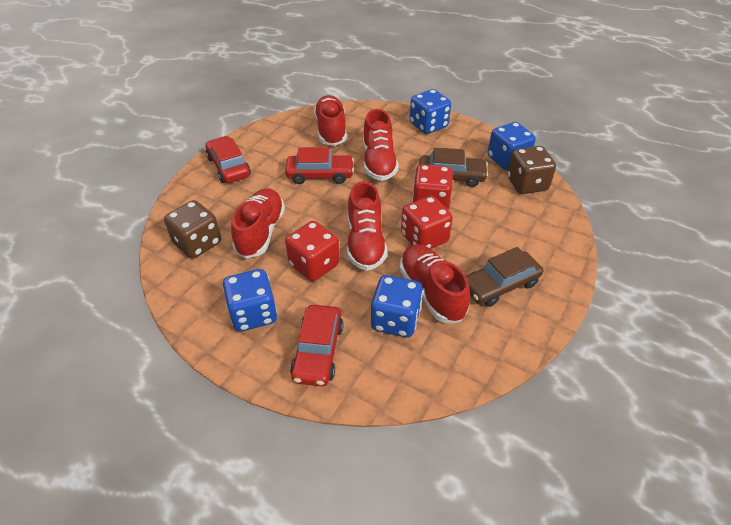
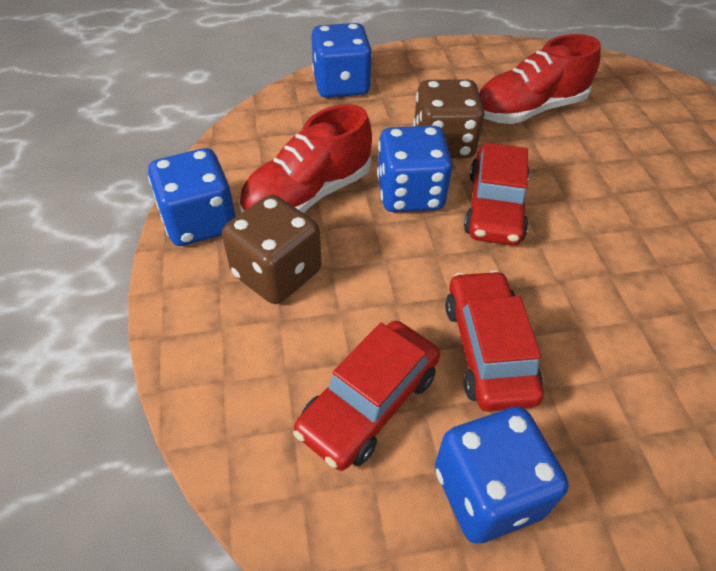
brown car: 2 -> 0
red dice: 3 -> 0
red shoe: 5 -> 2

